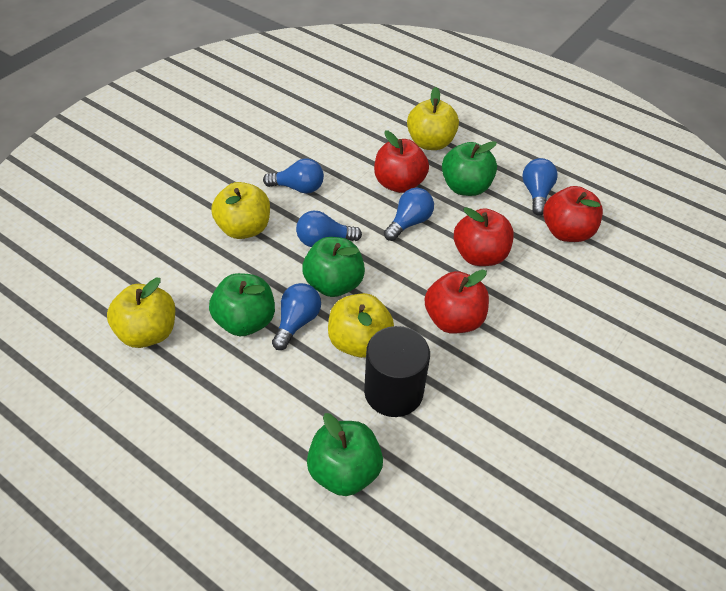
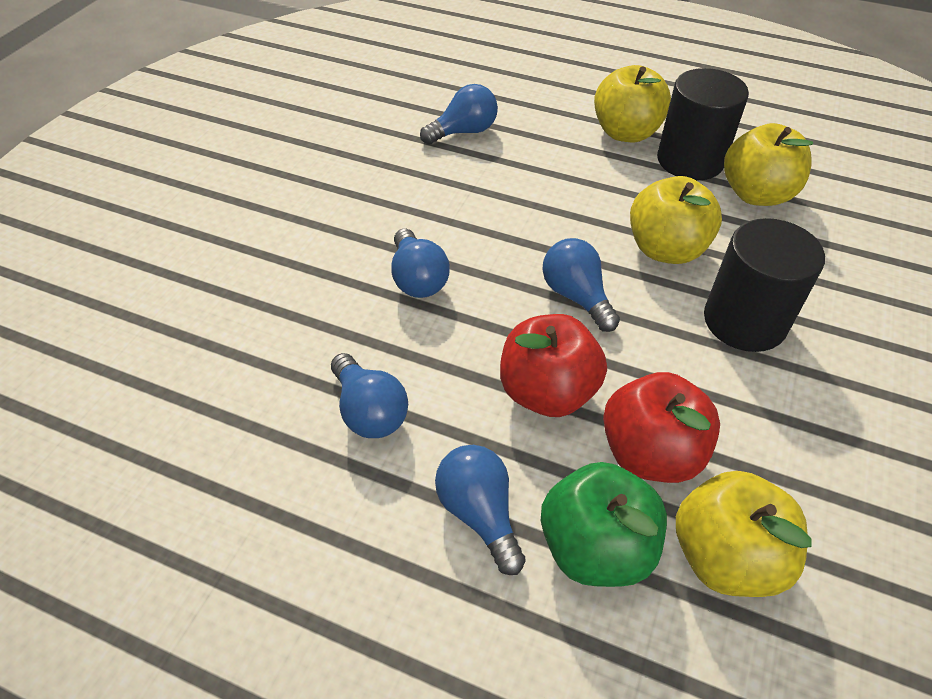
black cylinder: 1 -> 2
green apple: 4 -> 1
red apple: 4 -> 2

